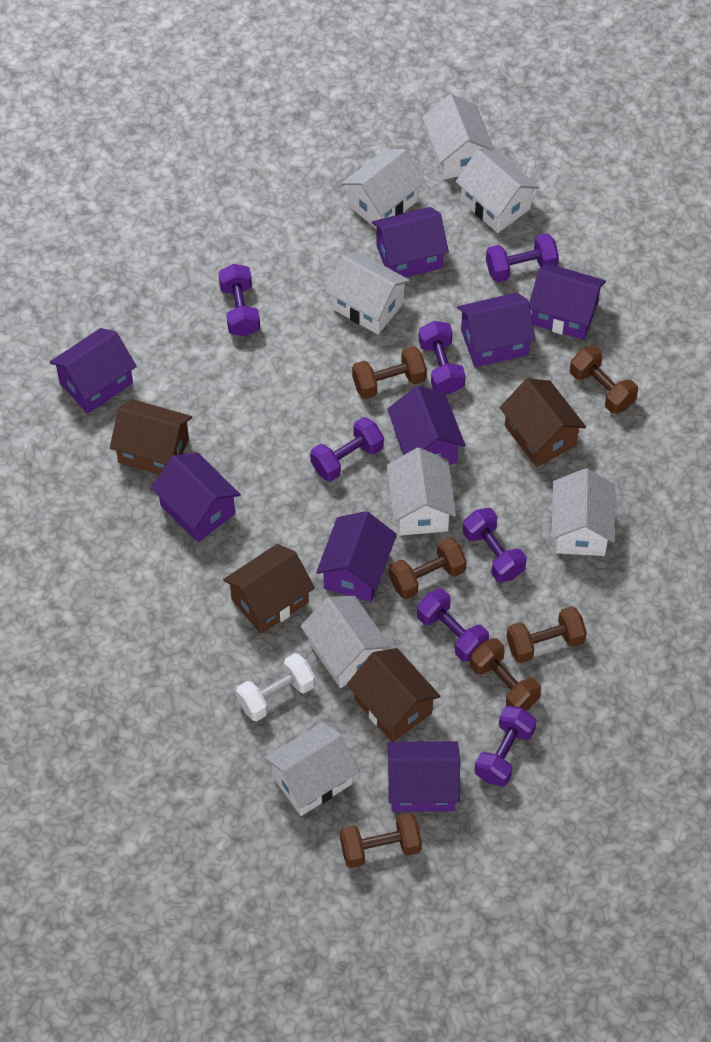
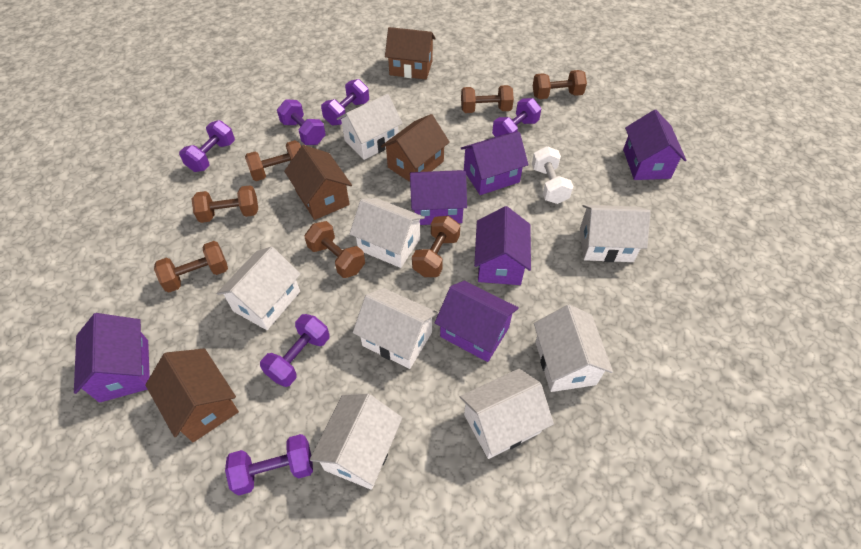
brown dumbbell: 6 -> 7
purple dumbbell: 7 -> 6
purple house: 8 -> 6

